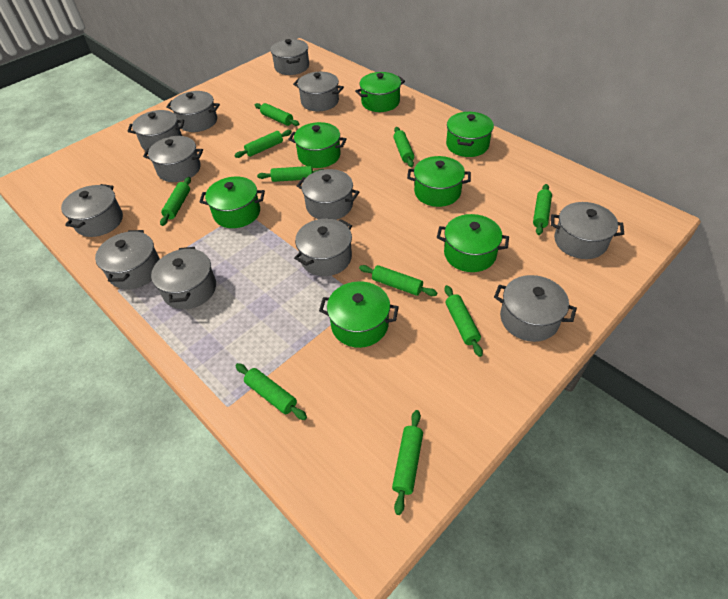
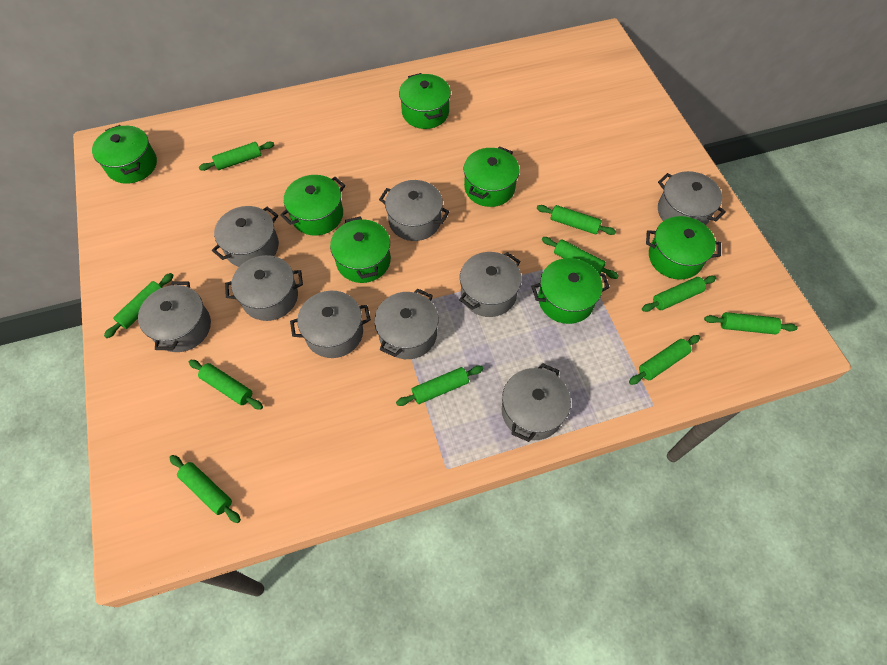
grey pot: 12 -> 9

